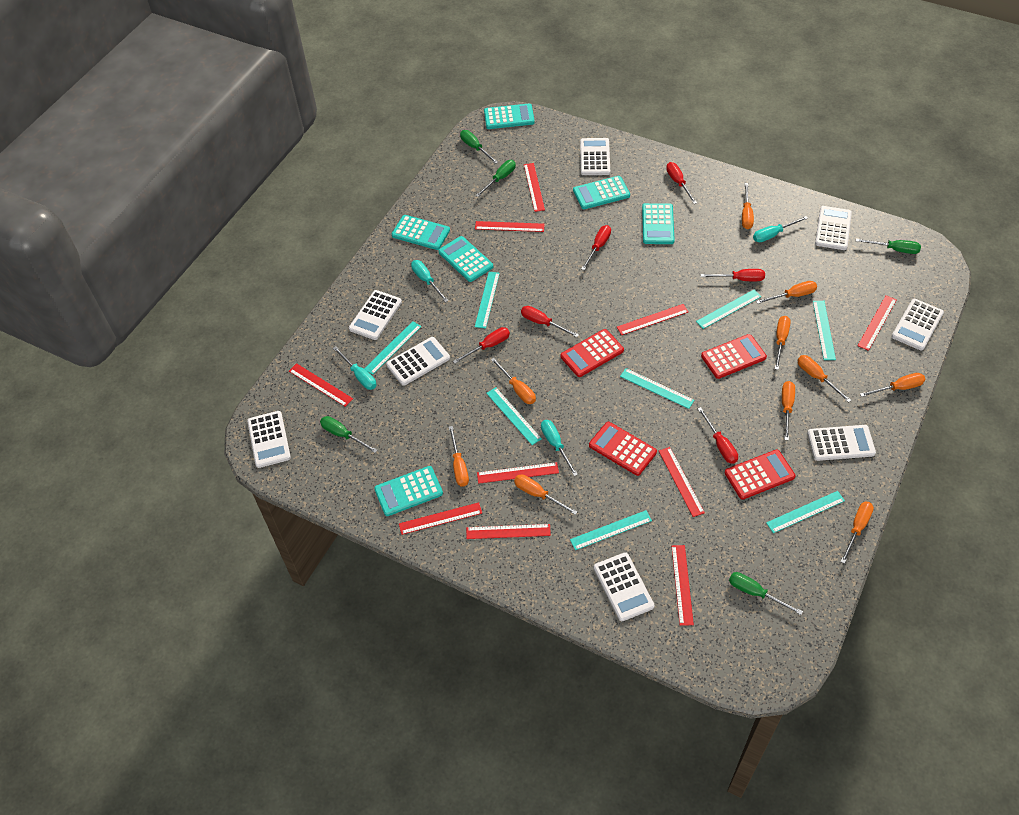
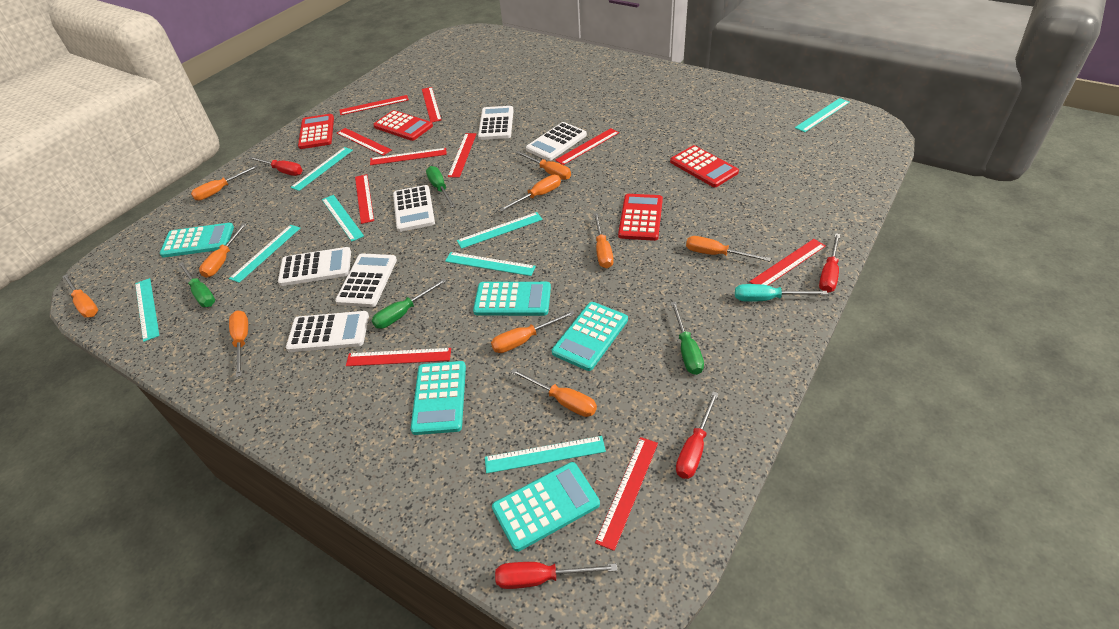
green screwdriver: 5 -> 4
red screwdriver: 6 -> 4
turquoise calculator: 6 -> 5
turquoise screwdriver: 4 -> 1
white calculator: 8 -> 6

